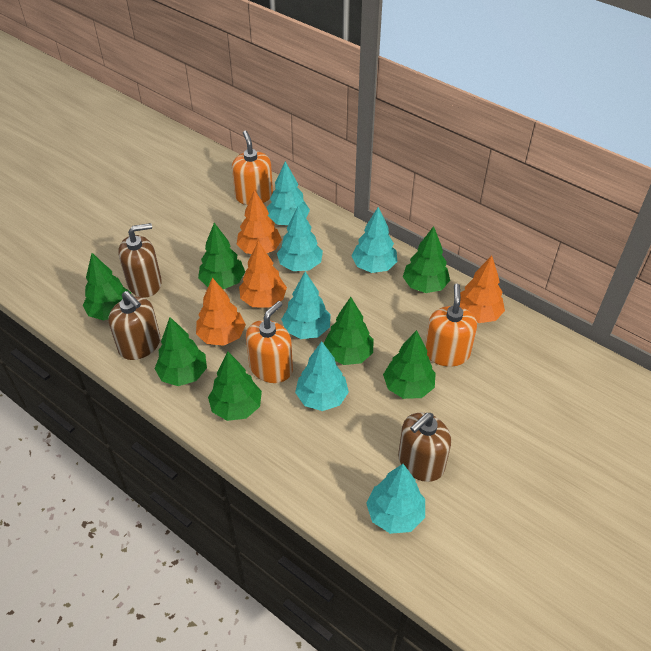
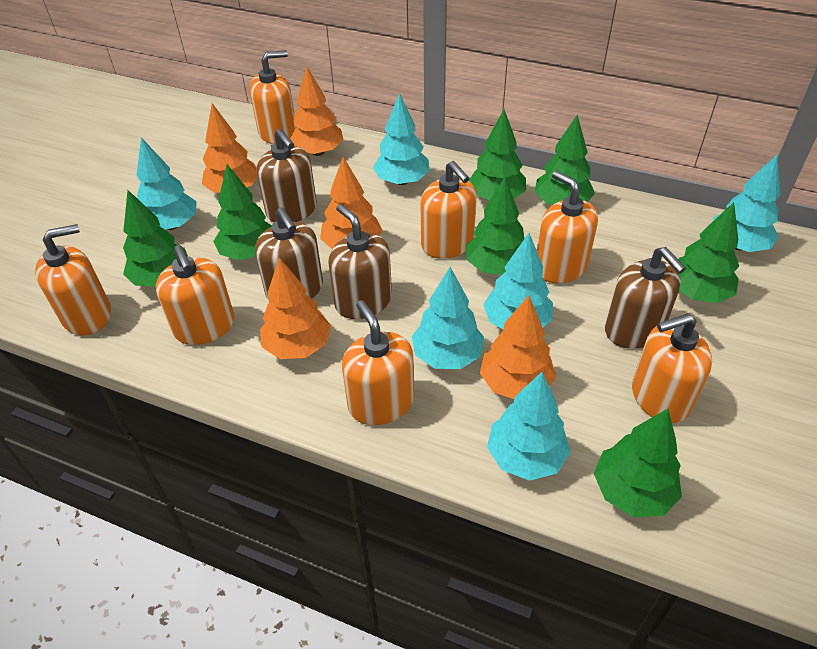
brown soap dispenser: 3 -> 4
orange soap dispenser: 3 -> 7
orange tree: 4 -> 5

